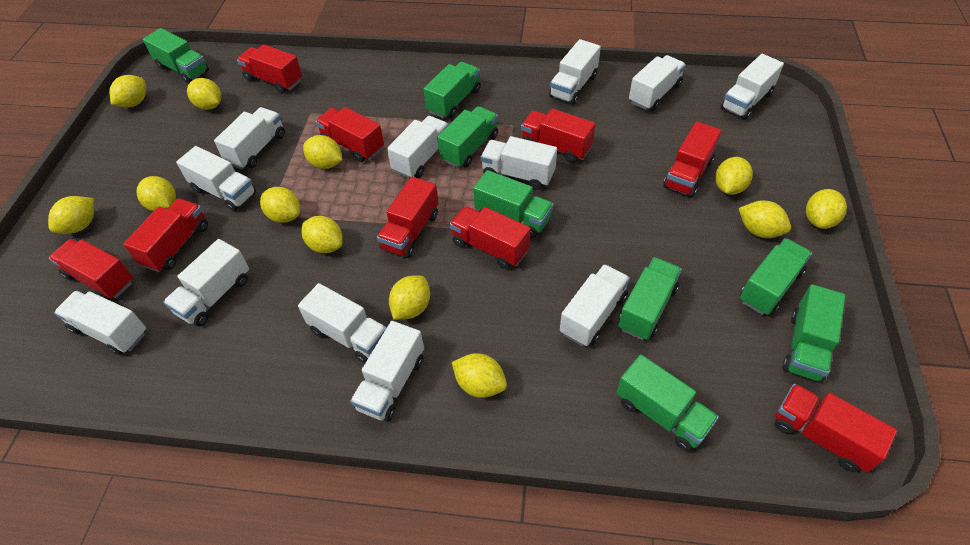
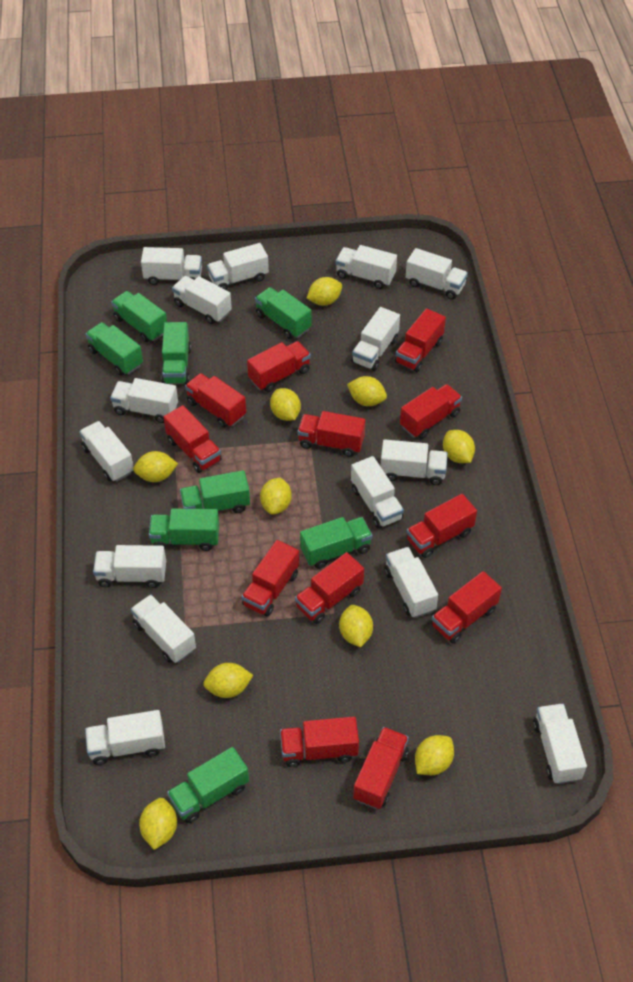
red truck: 9 -> 12
white truck: 12 -> 15
yellow lemon: 12 -> 10

